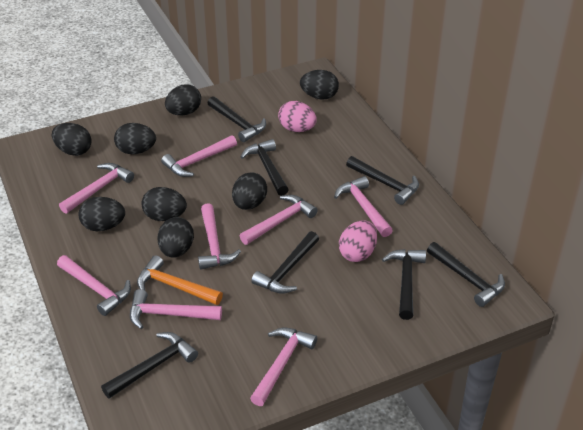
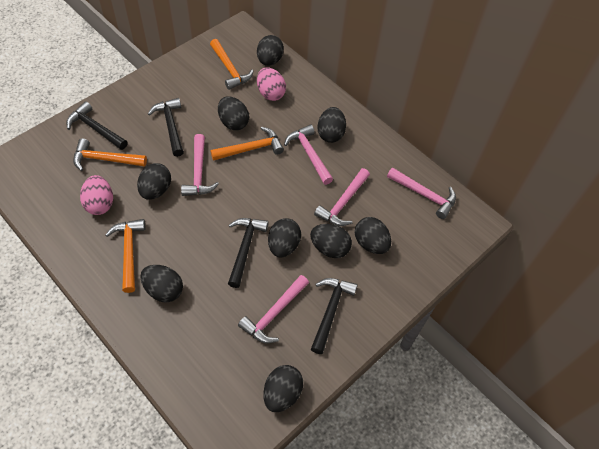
black egg: 8 -> 9
black hammer: 7 -> 4
orange hammer: 1 -> 4
pink hammer: 8 -> 5

